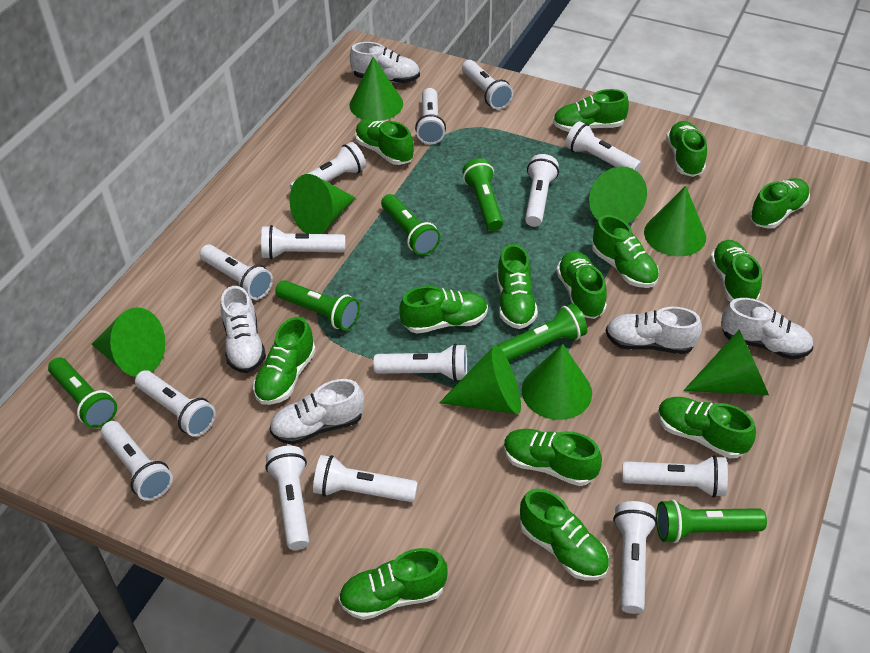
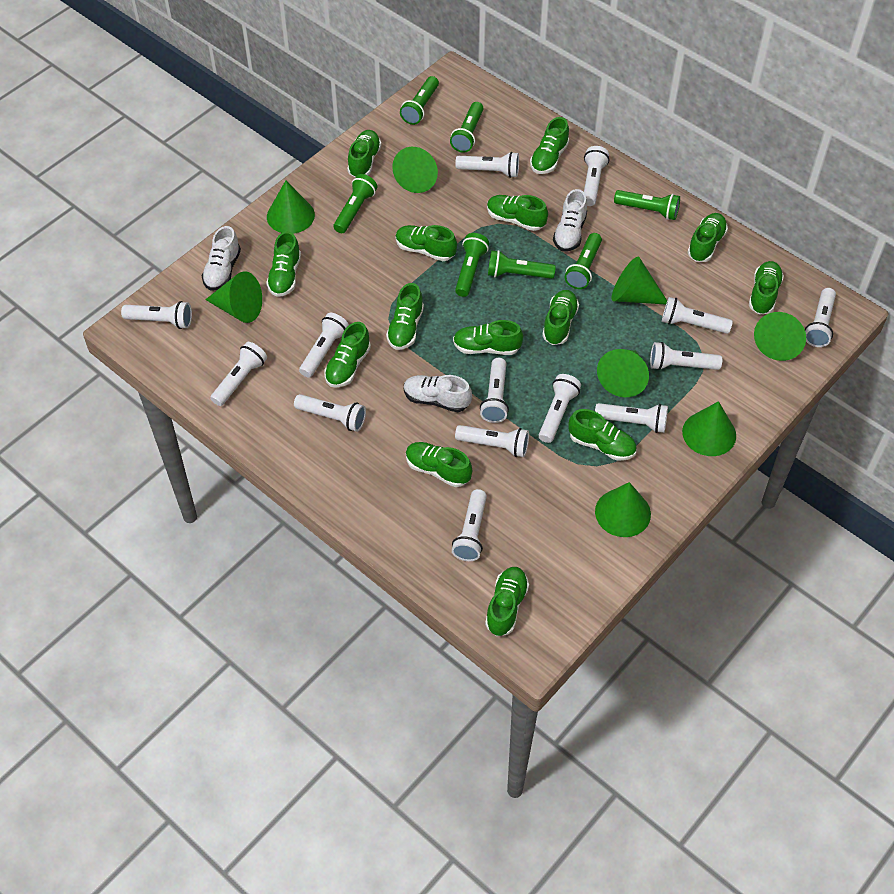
green flashlight: 6 -> 7
white shoe: 5 -> 3

